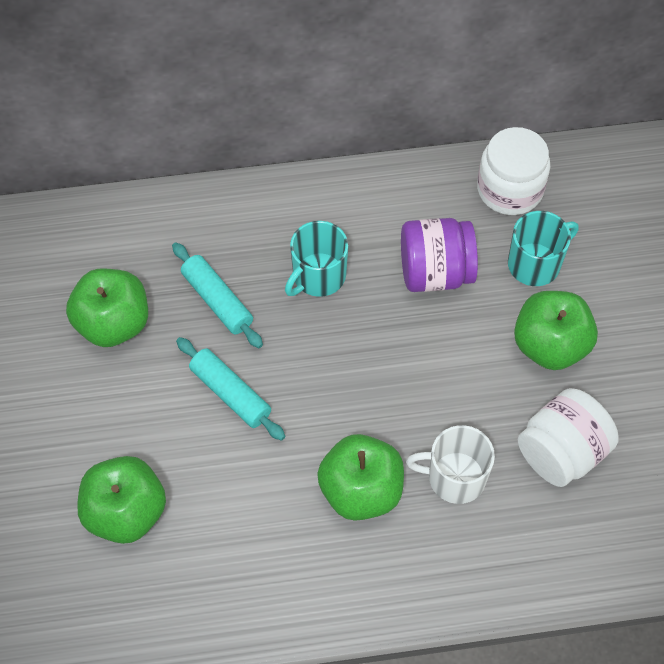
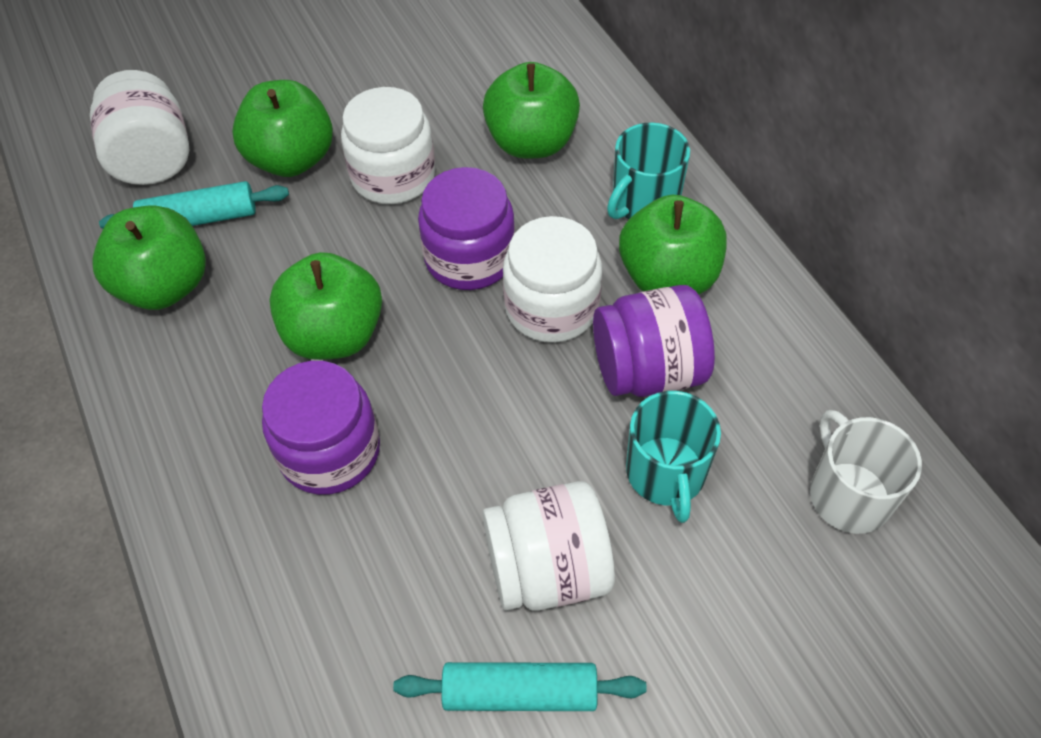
green apple: 4 -> 5
purple jar: 1 -> 3
white jar: 2 -> 4

